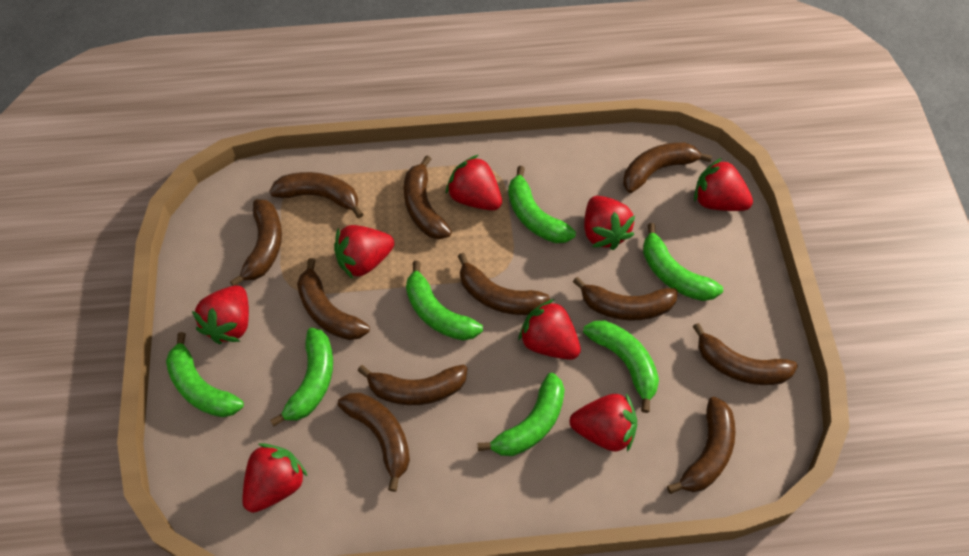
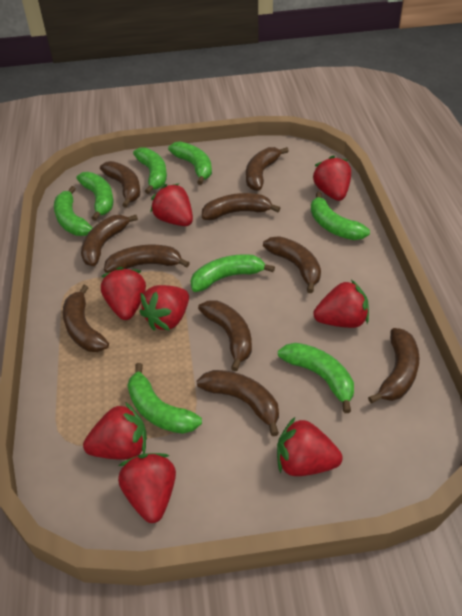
brown banana: 11 -> 10
green banana: 7 -> 8

